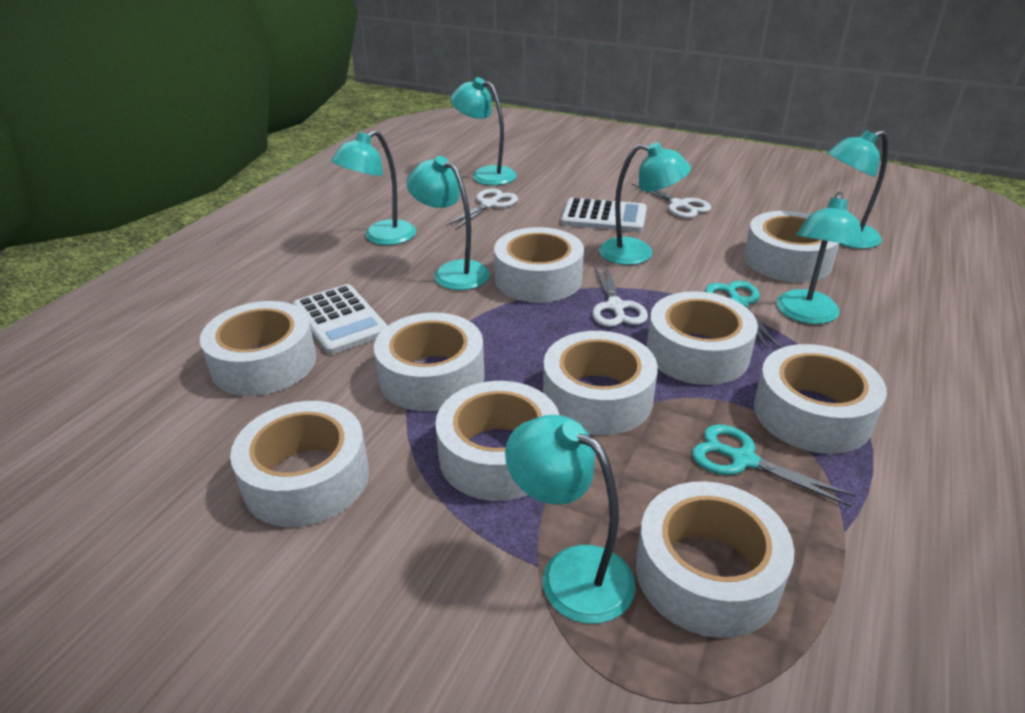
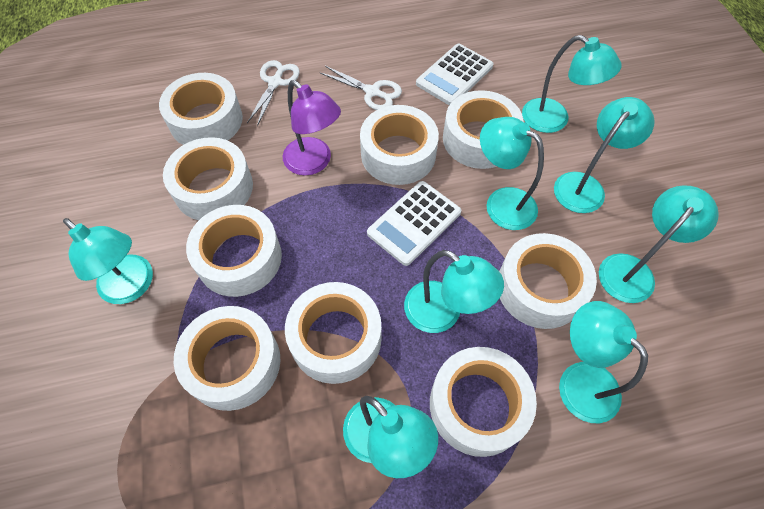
purple lamp: 0 -> 1
turquoise lamp: 7 -> 8
turquoise scissors: 2 -> 0
white scissors: 3 -> 2
white tape: 10 -> 9

